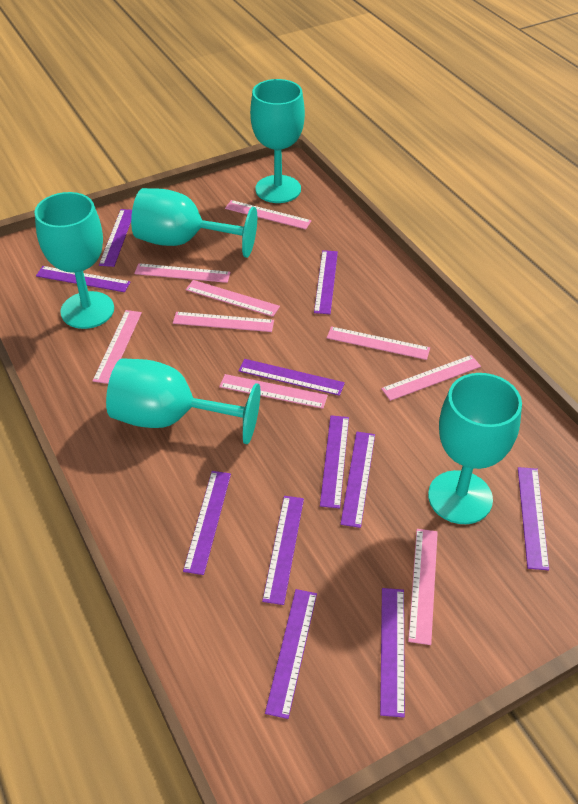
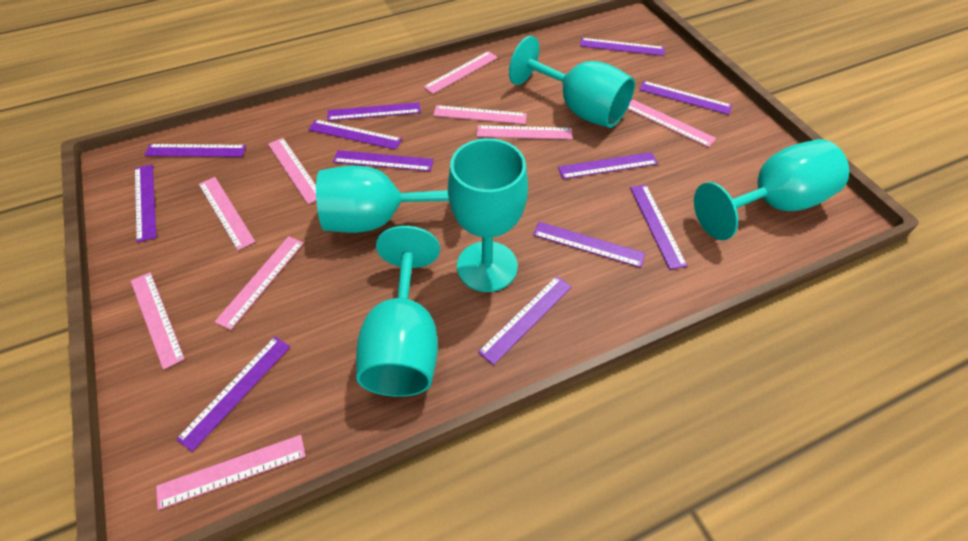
purple ruler: 11 -> 12

